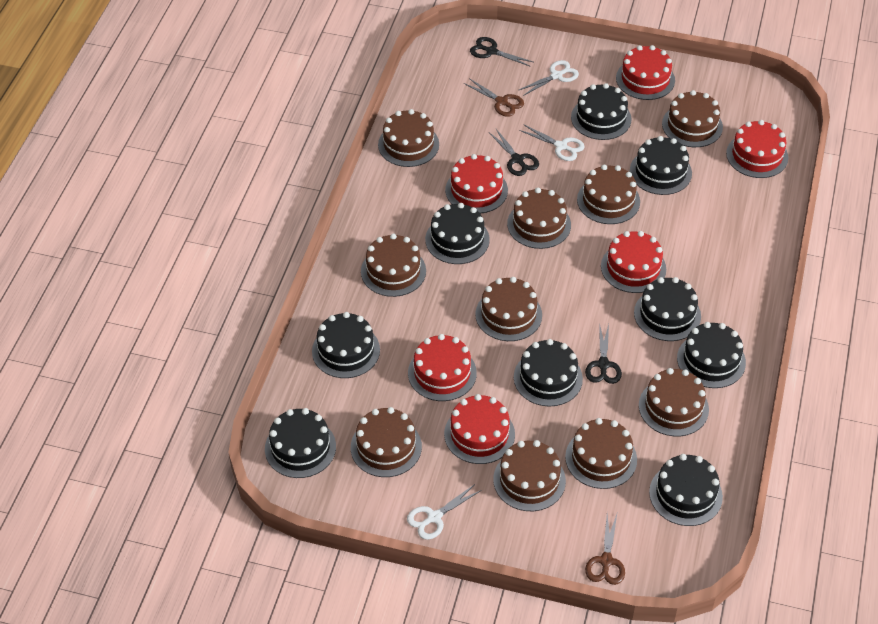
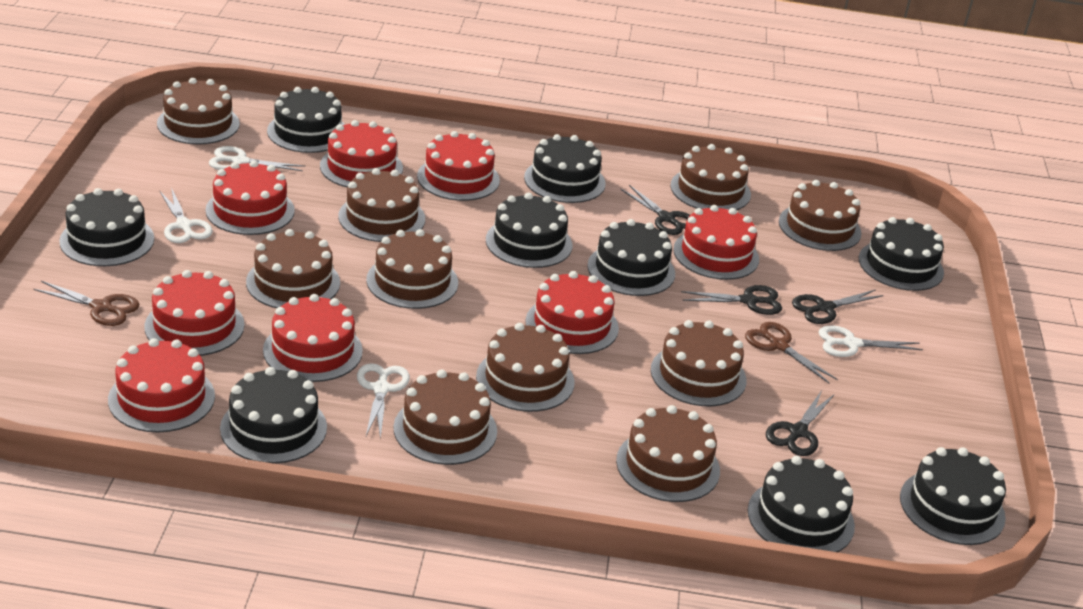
black scissors: 3 -> 4
red cake: 6 -> 8
white scissors: 3 -> 4

